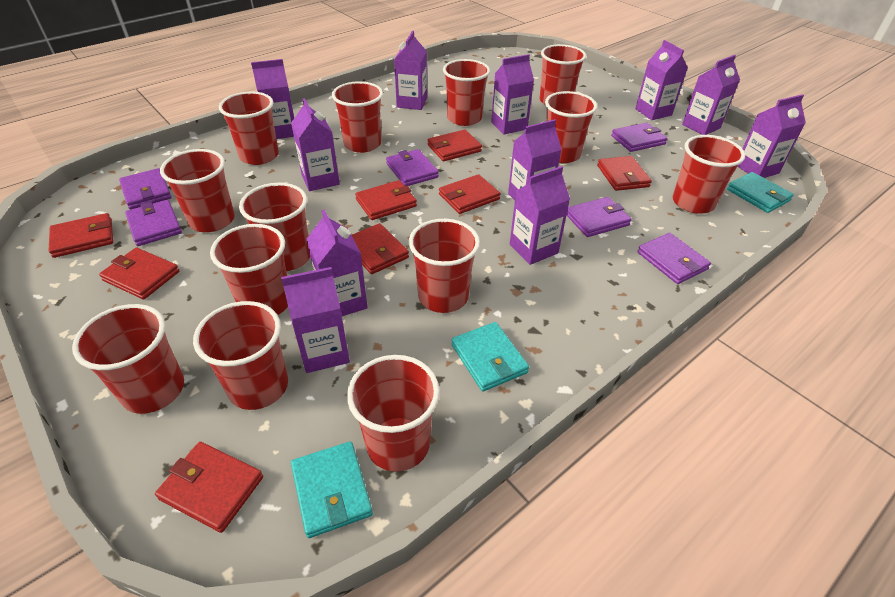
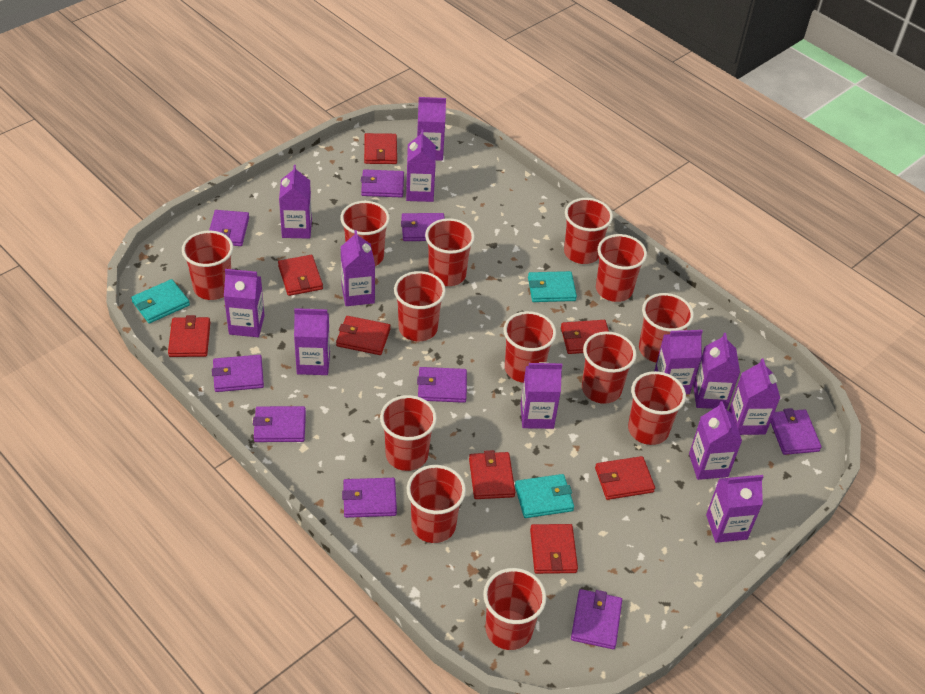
purple carton: 11 -> 12
purple wallet: 6 -> 9

